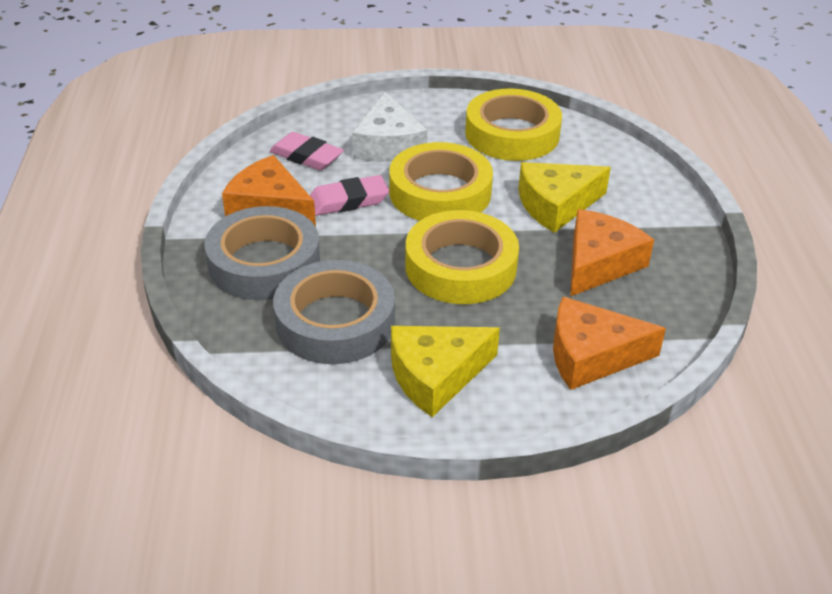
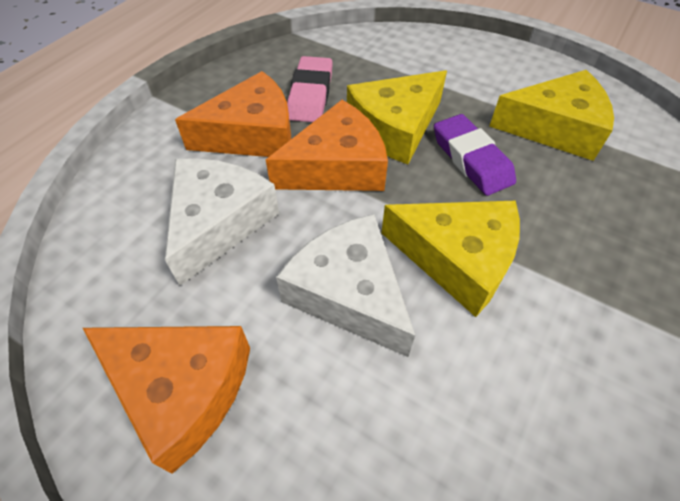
grey tape: 2 -> 0
pink eraser: 2 -> 1
purple eraser: 0 -> 1
white cheese: 1 -> 2
yellow cheese: 2 -> 3
yellow tape: 3 -> 0

